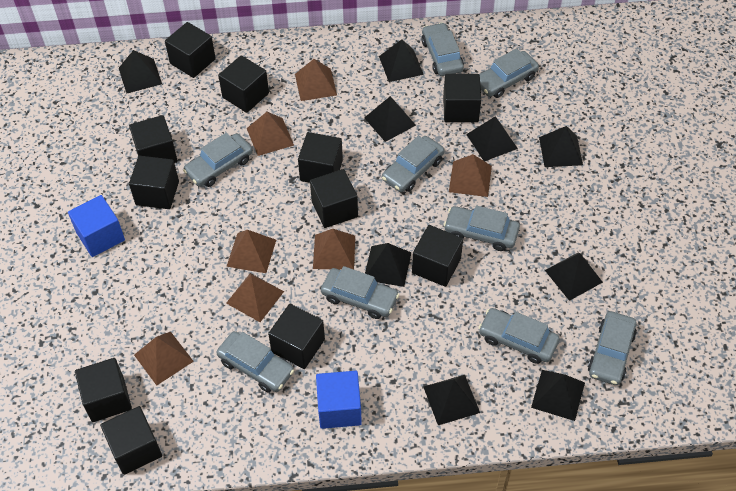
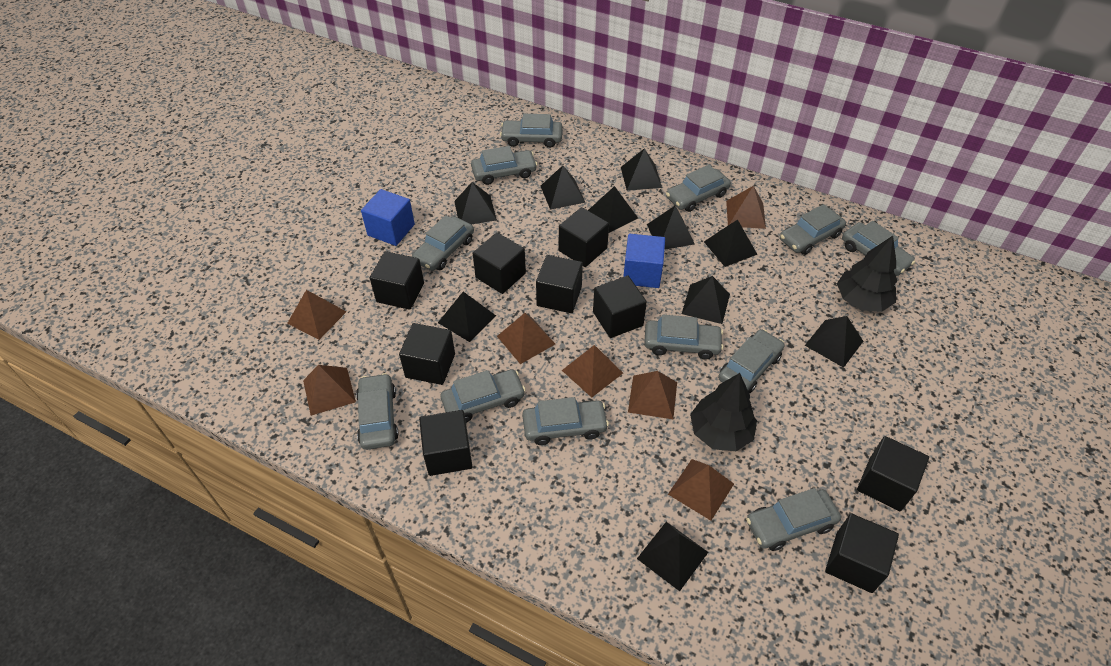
black cube: 11 -> 9
black pyramid: 9 -> 10
black tree: 0 -> 2
grey car: 9 -> 12

